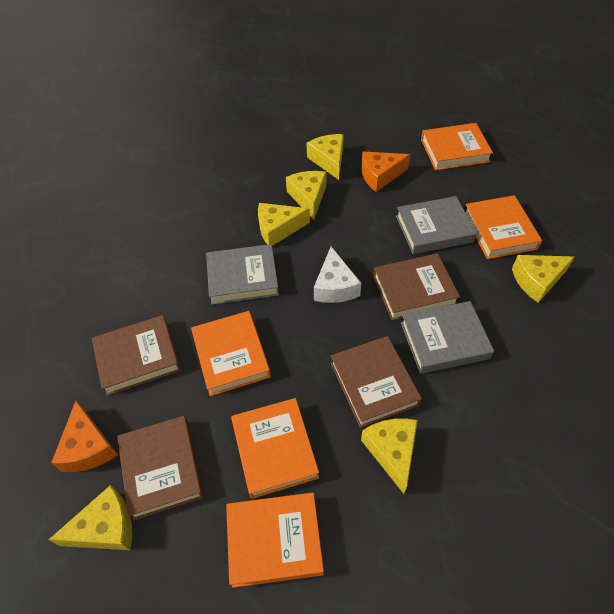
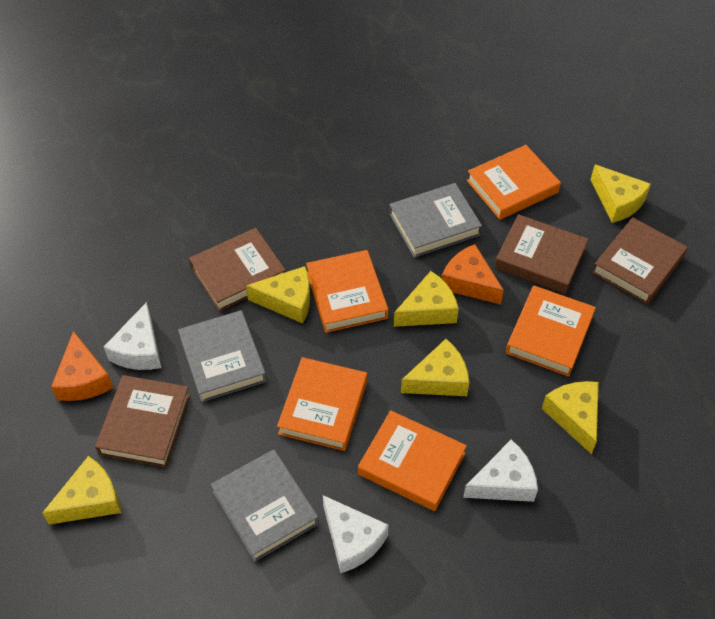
white cheese: 1 -> 3

